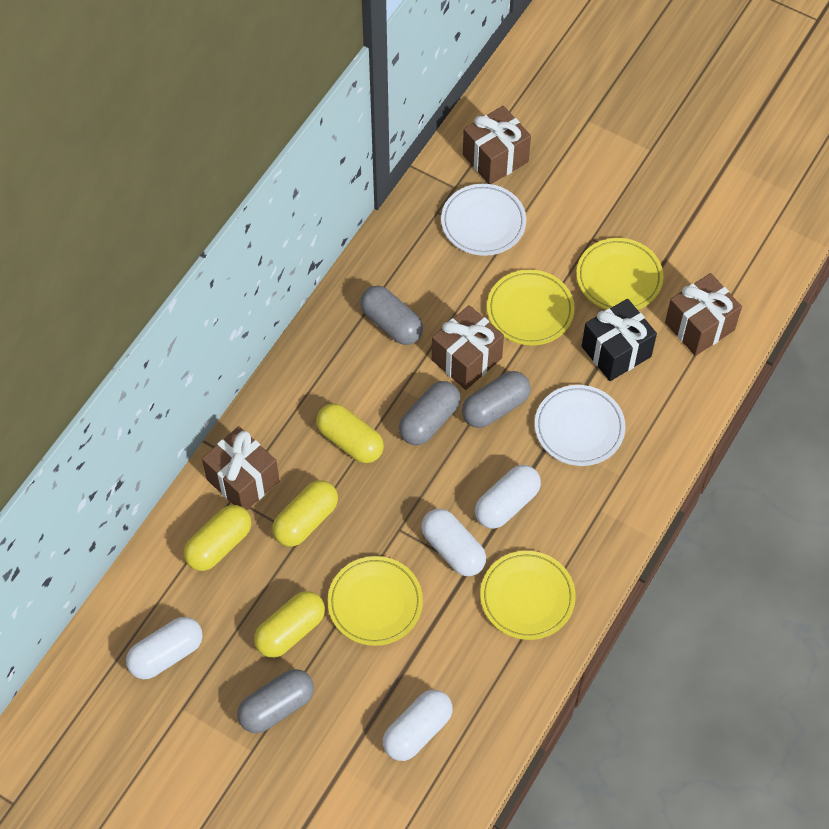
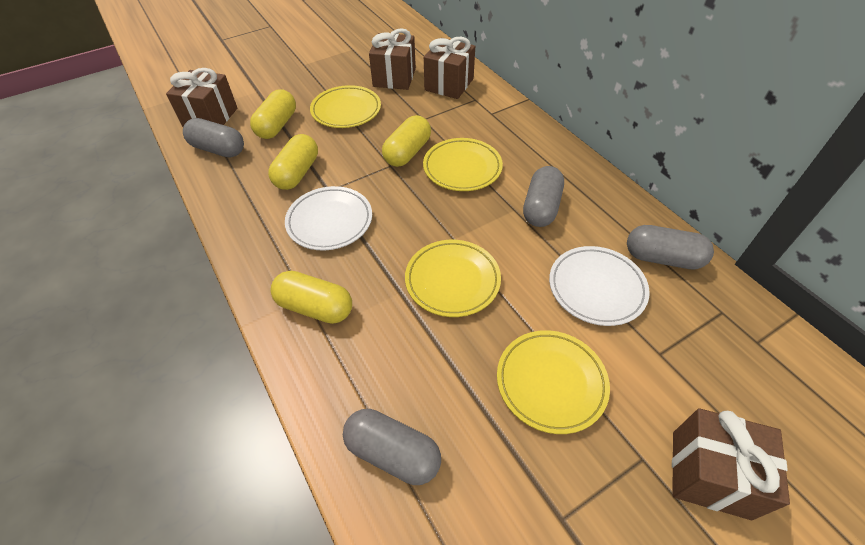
black gift: 1 -> 0
white capsule: 4 -> 0

